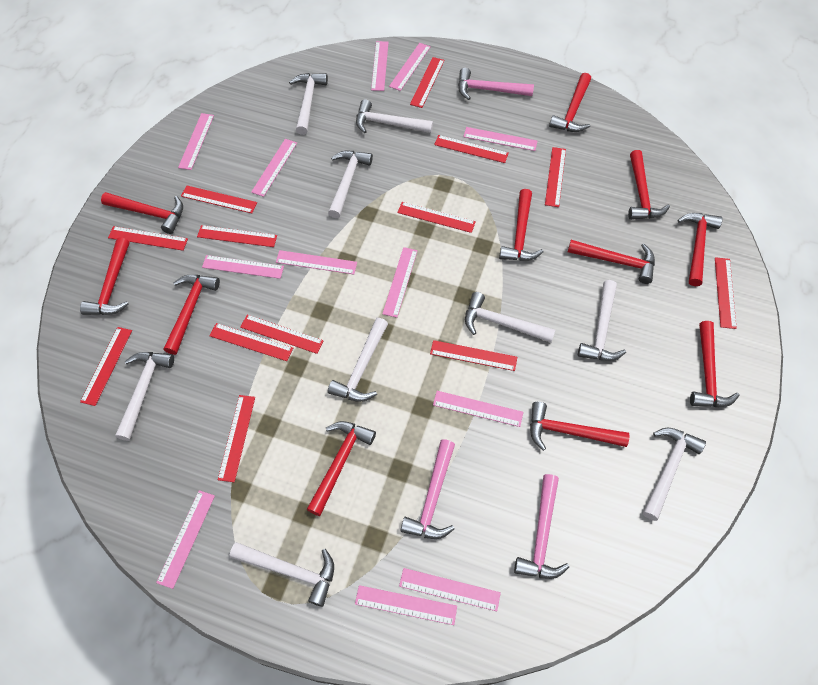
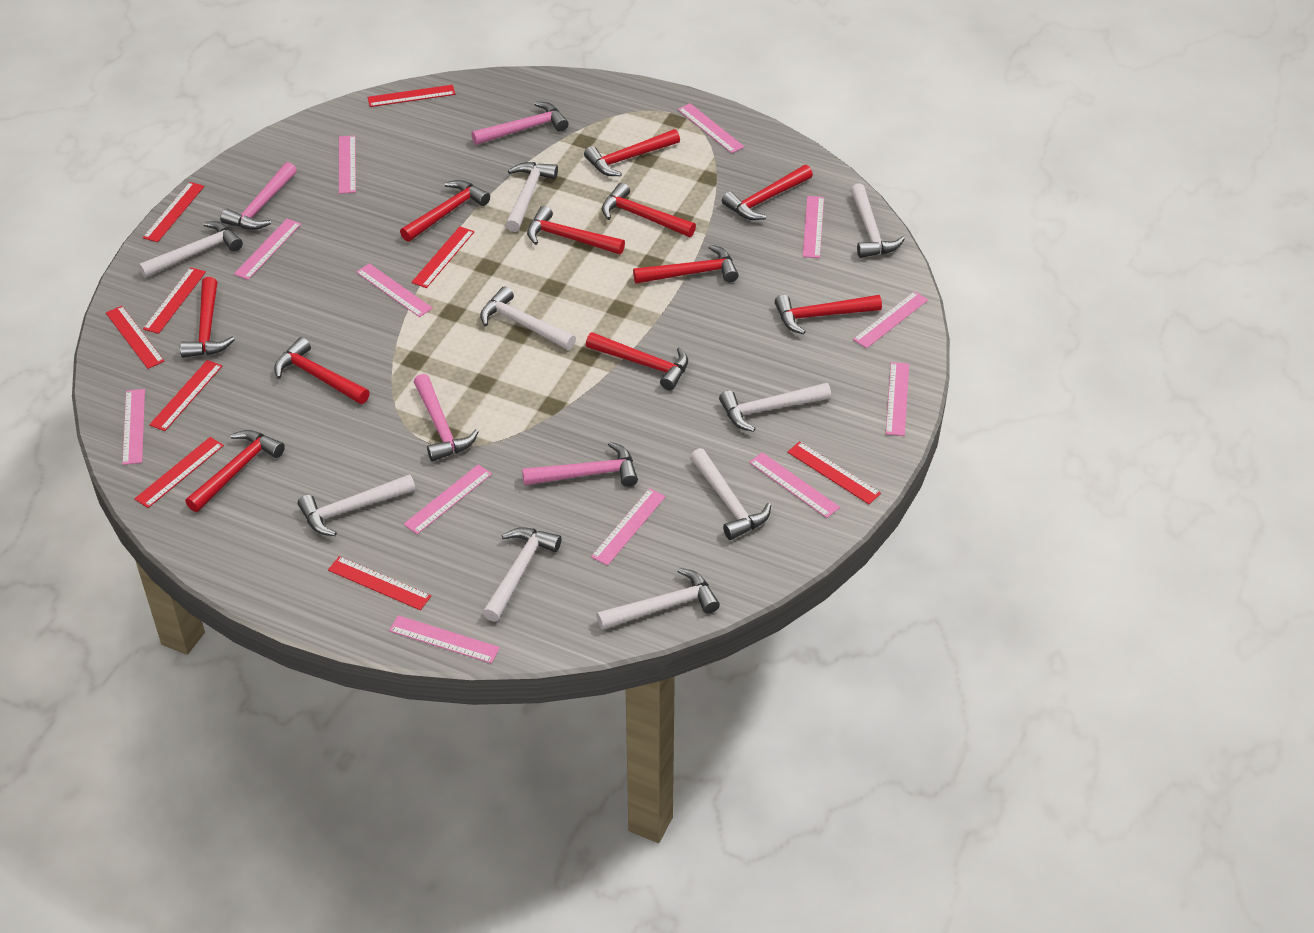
pink hammer: 3 -> 4
red ruler: 13 -> 9

